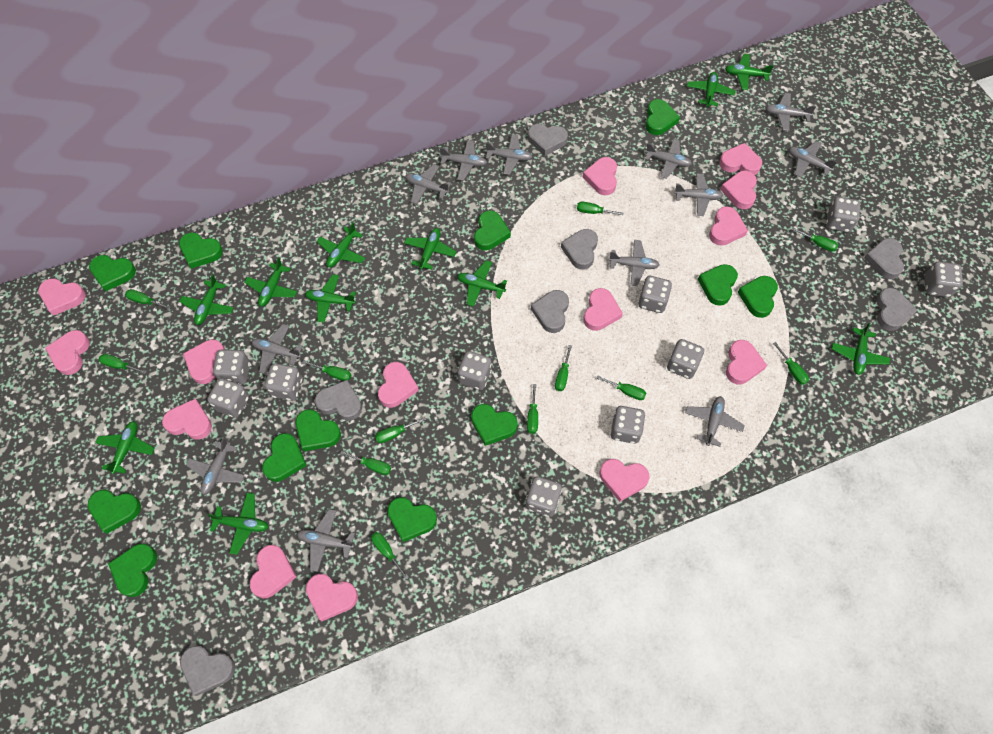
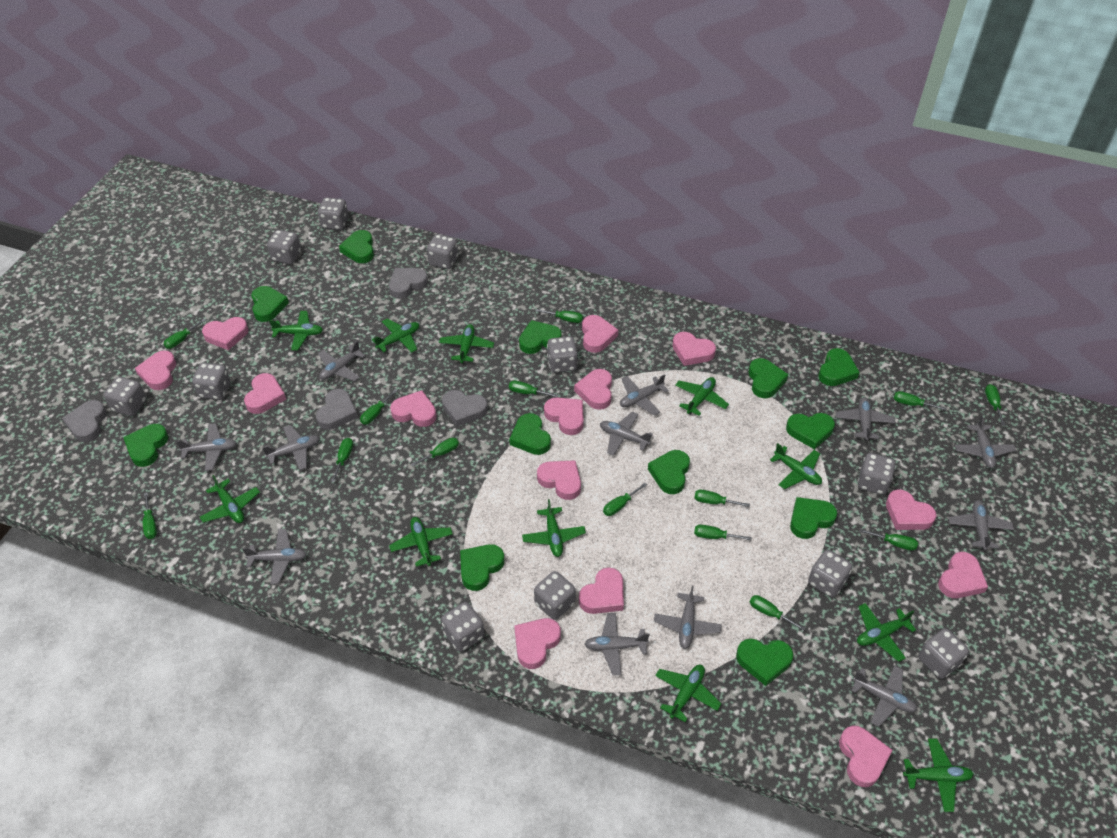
green screwdriver: 12 -> 14
grey dice: 10 -> 11
grey heart: 7 -> 4

